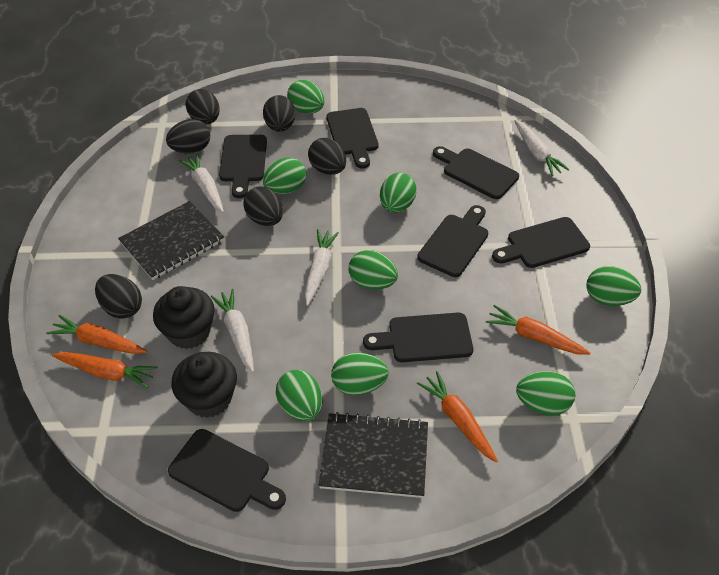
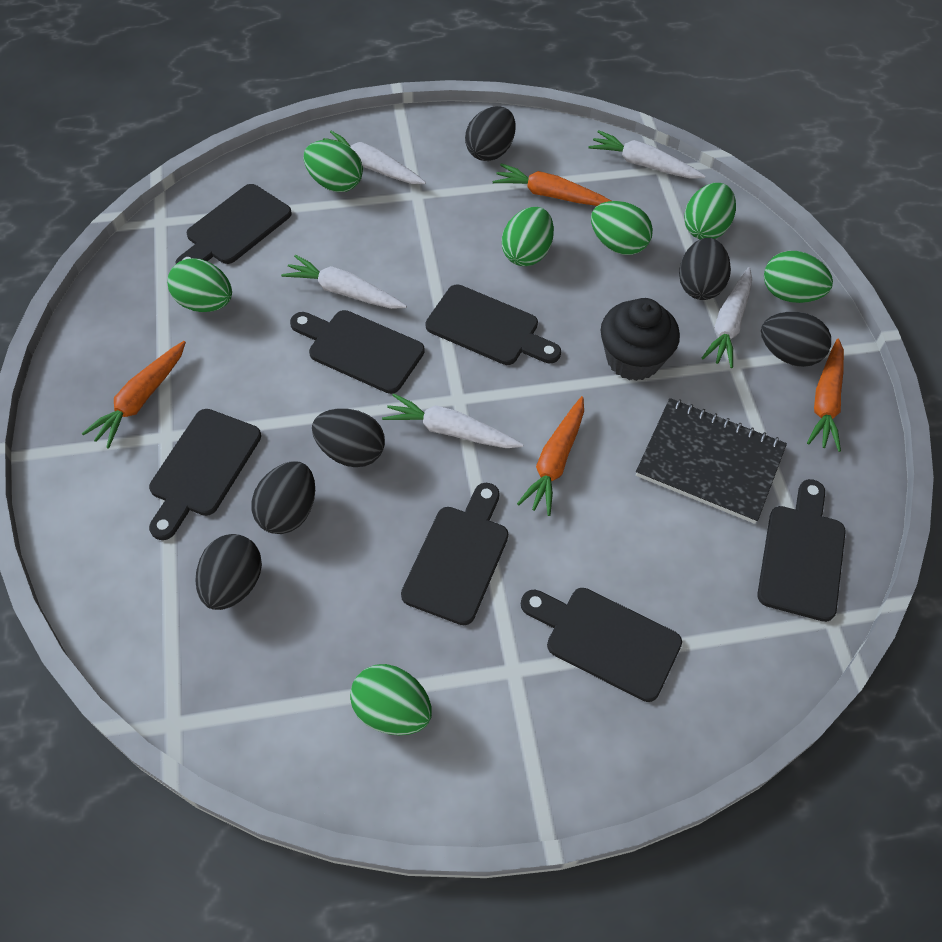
black cupcake: 2 -> 1
black notebook: 2 -> 1
green egg: 8 -> 7
white carrot: 4 -> 5

